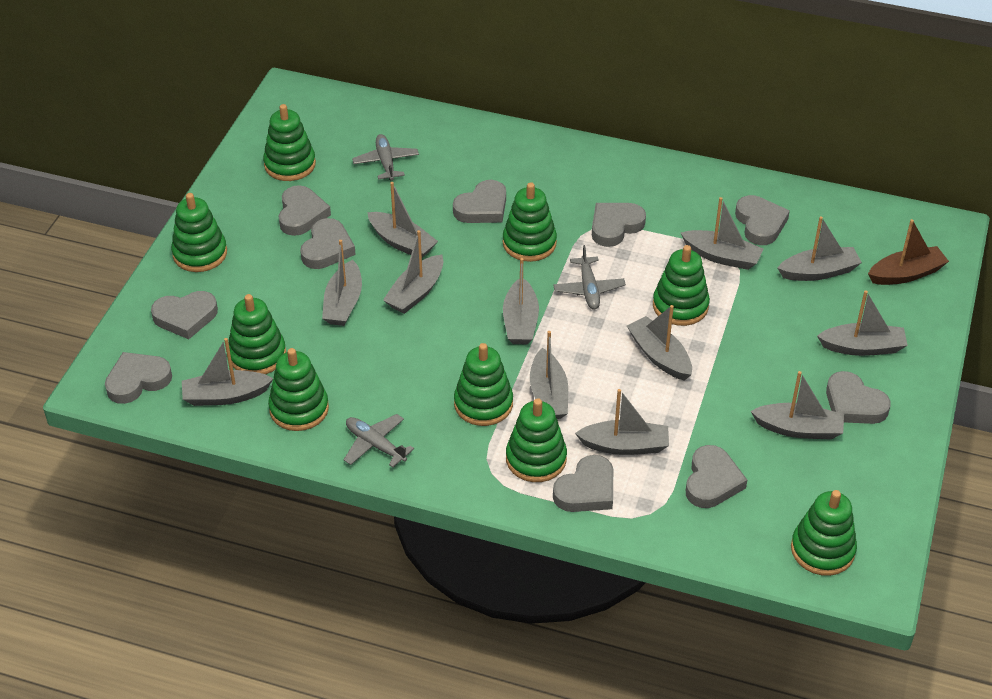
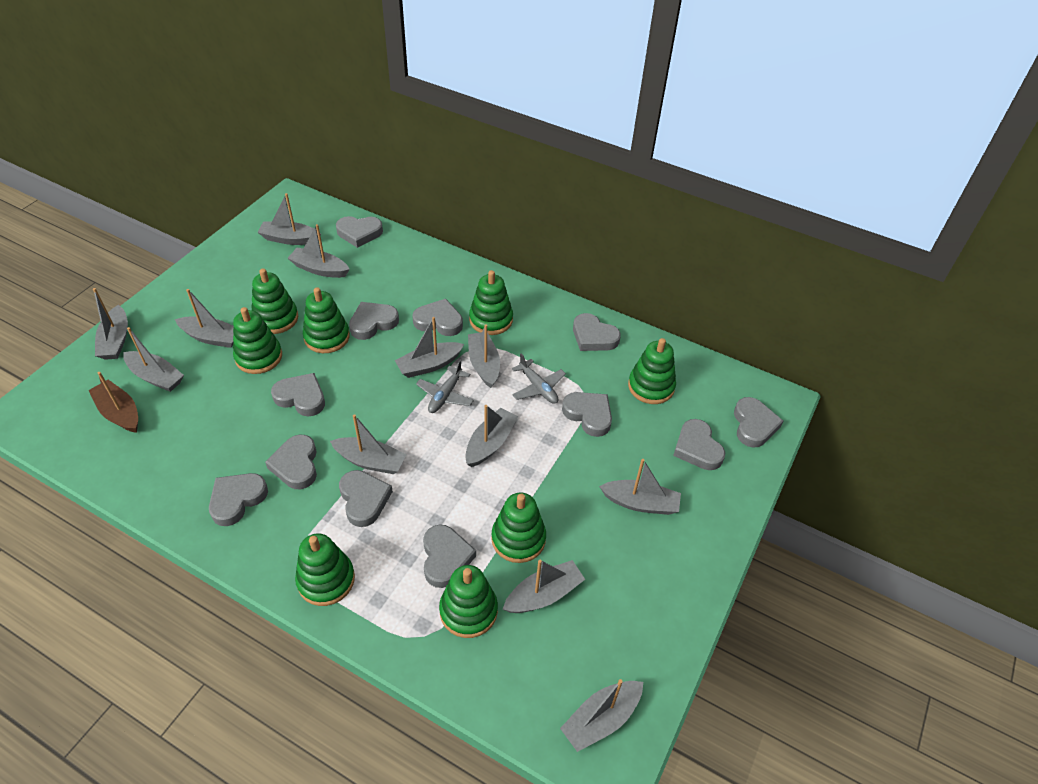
green stacking toy: 9 -> 8
grey heart: 10 -> 12
grey plane: 3 -> 2

